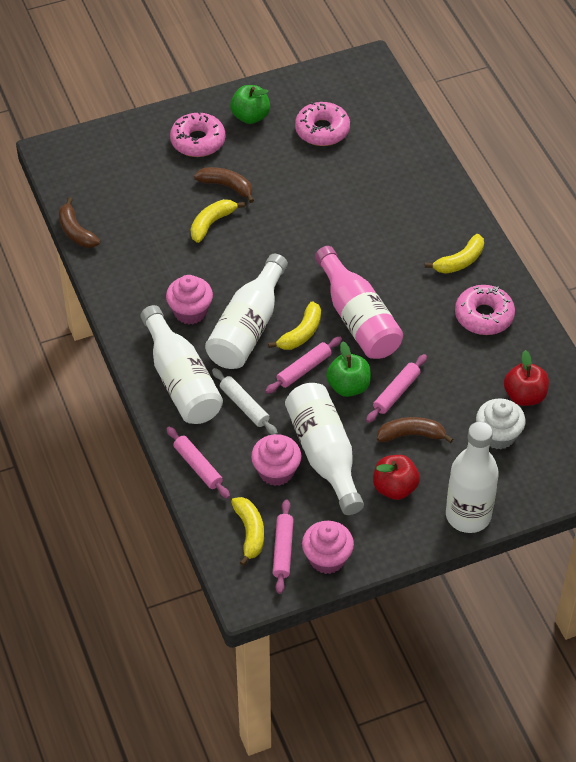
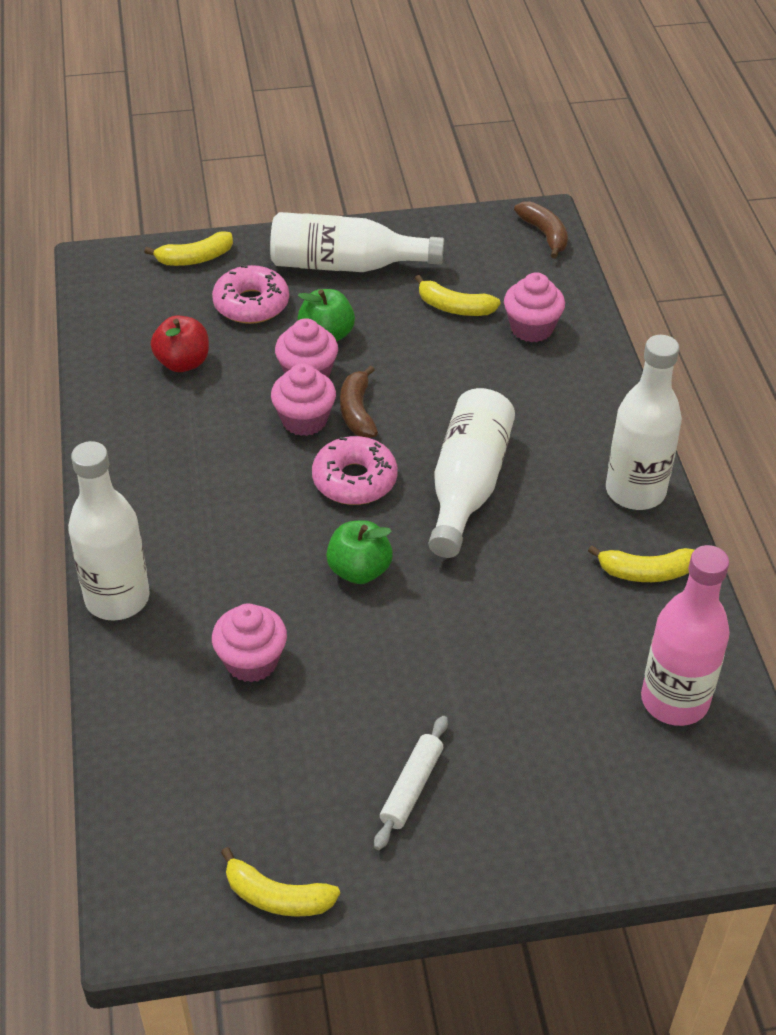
brown banana: 3 -> 2
pink cupcake: 3 -> 4
pink donut: 3 -> 2
pink rolling pin: 4 -> 0
red apple: 2 -> 1
white cupcake: 1 -> 0

